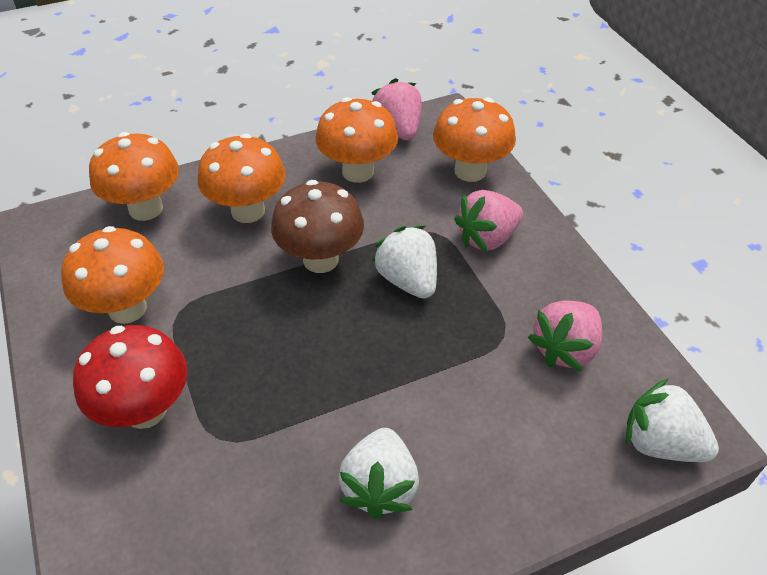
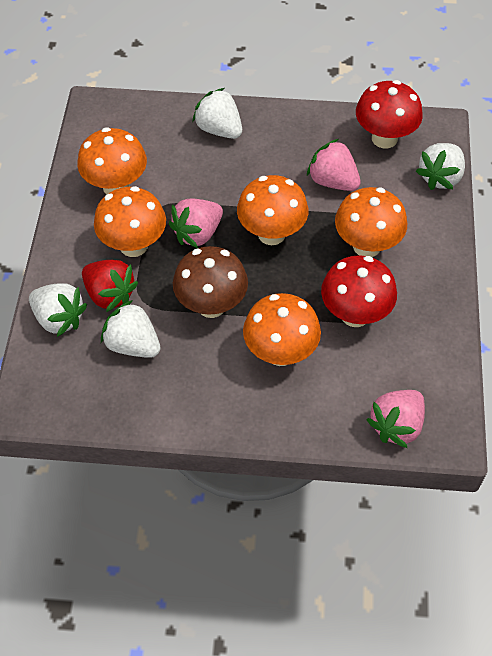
red mushroom: 1 -> 2
red strawberry: 0 -> 1
white strawberry: 3 -> 4

